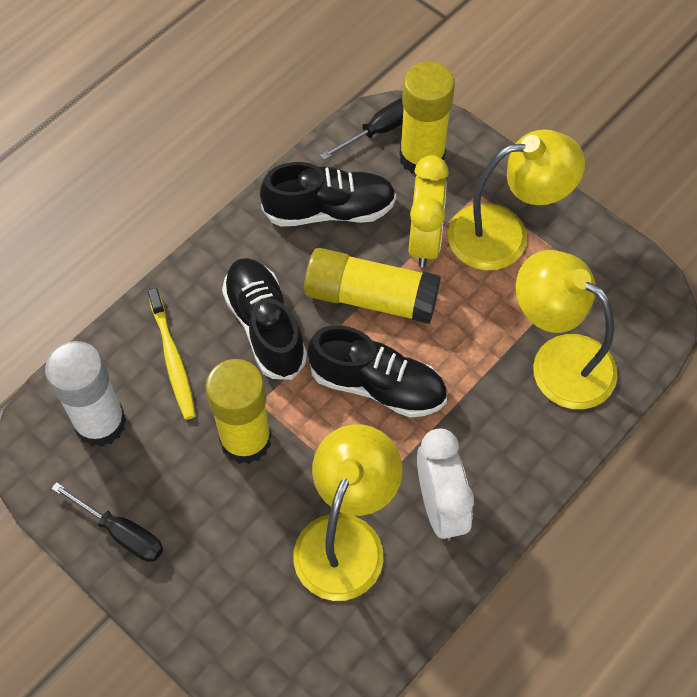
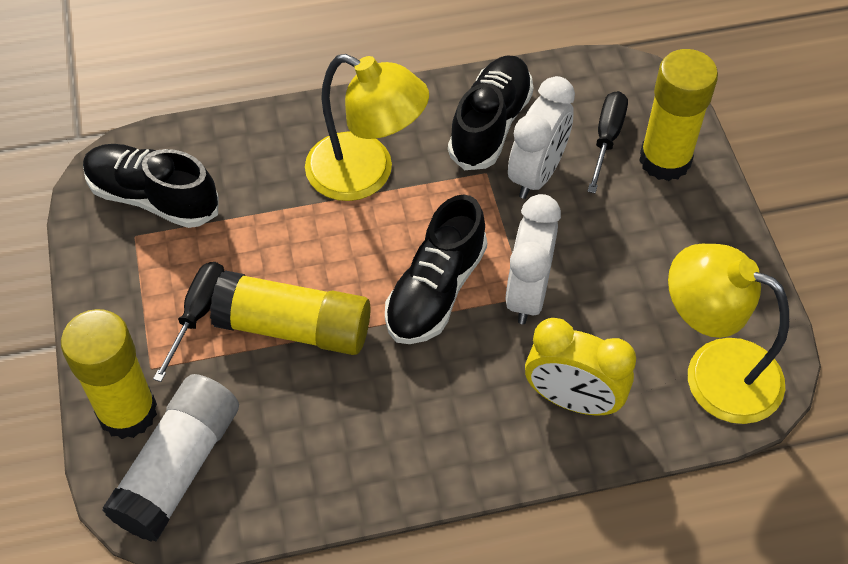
white clock: 1 -> 2
yellow lamp: 3 -> 2
yellow toothbrush: 1 -> 0

